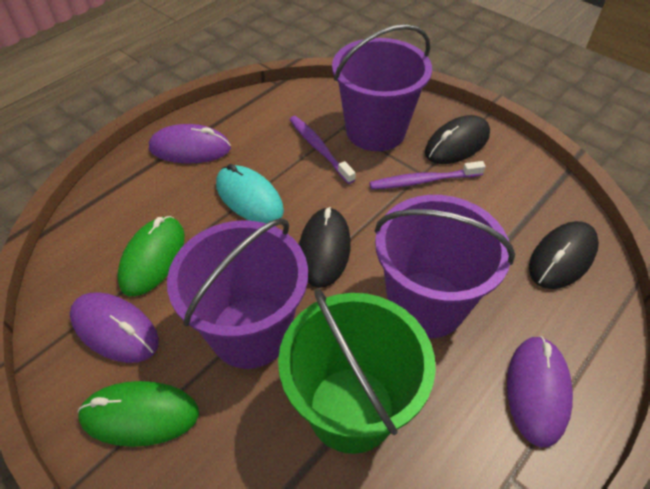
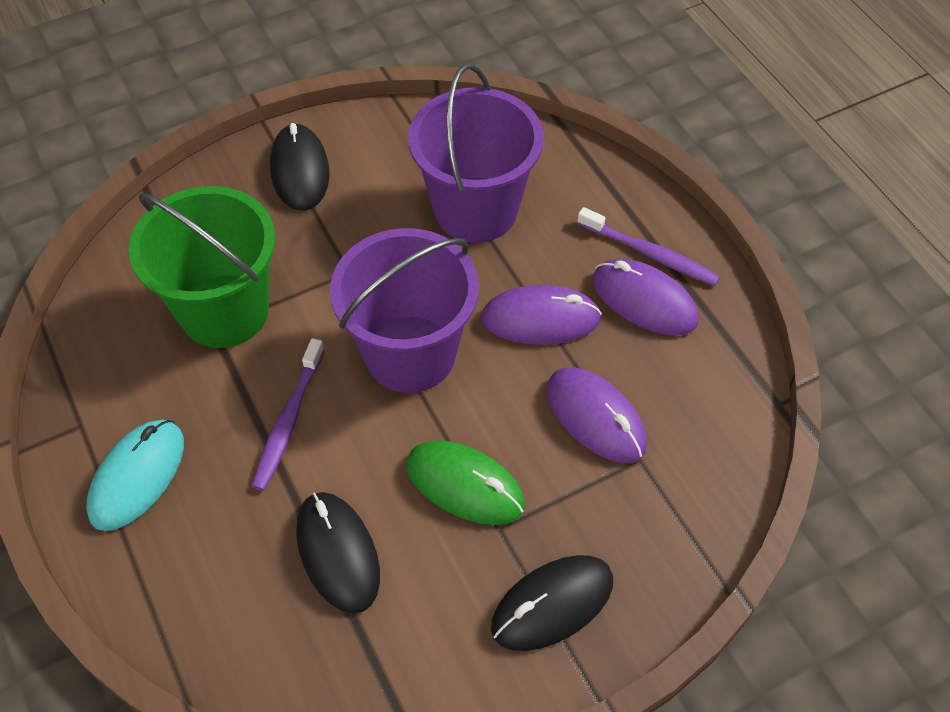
green mouse: 2 -> 1
purple bucket: 3 -> 2

